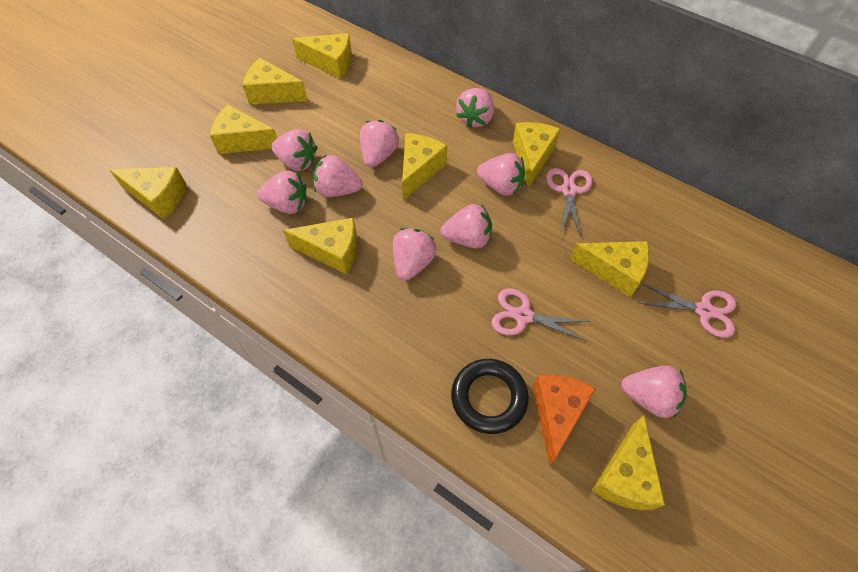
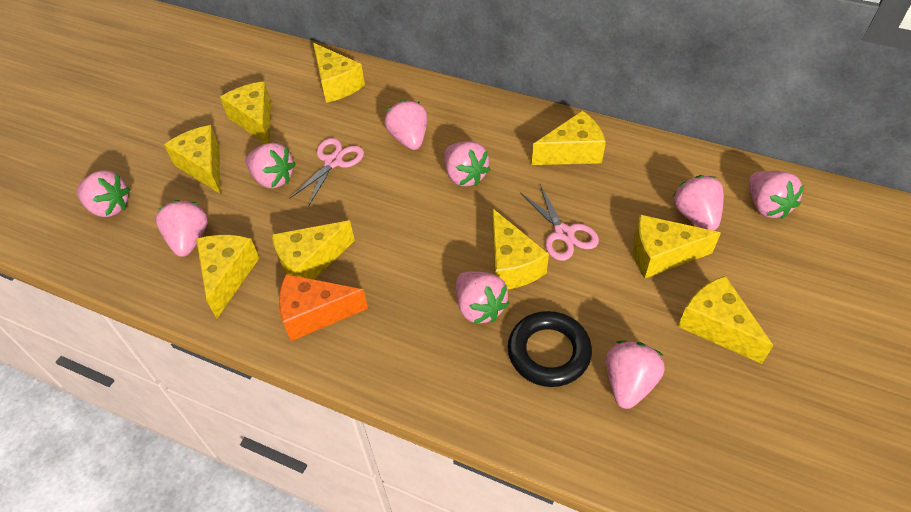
pink scissors: 3 -> 2

